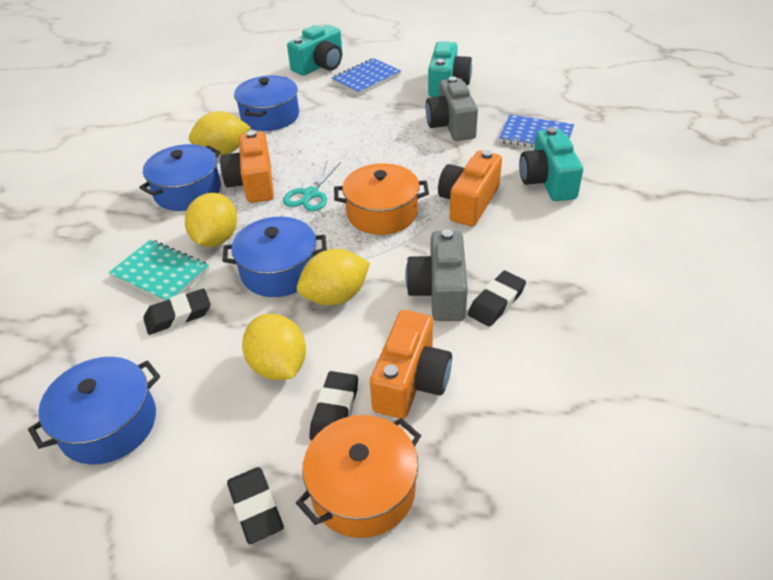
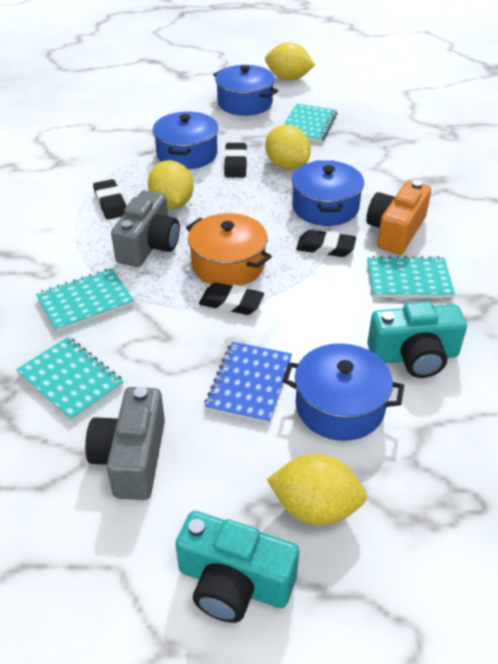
blue notebook: 2 -> 1
orange camera: 3 -> 1
orange pot: 2 -> 1
turquoise camera: 3 -> 2
turquoise notebook: 1 -> 4
turquoise scissors: 1 -> 0

